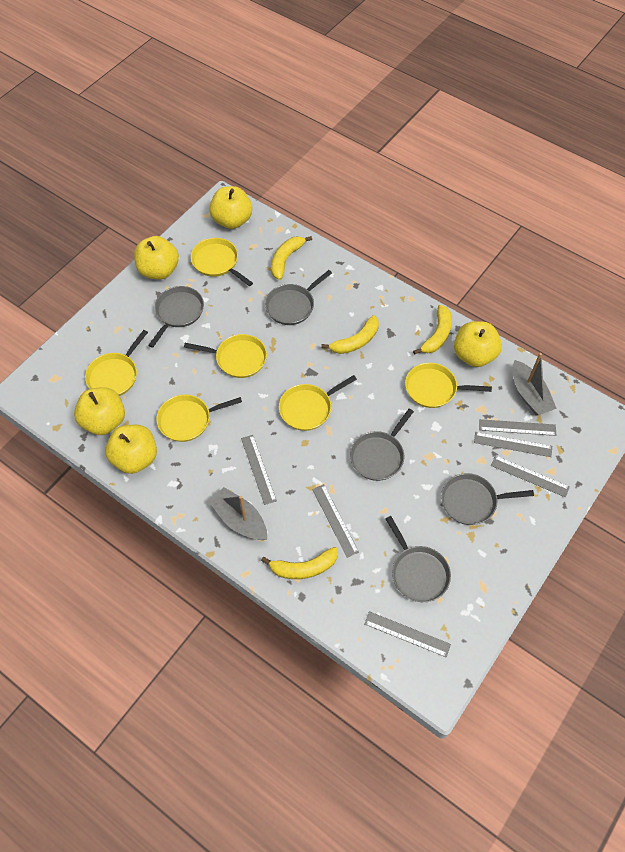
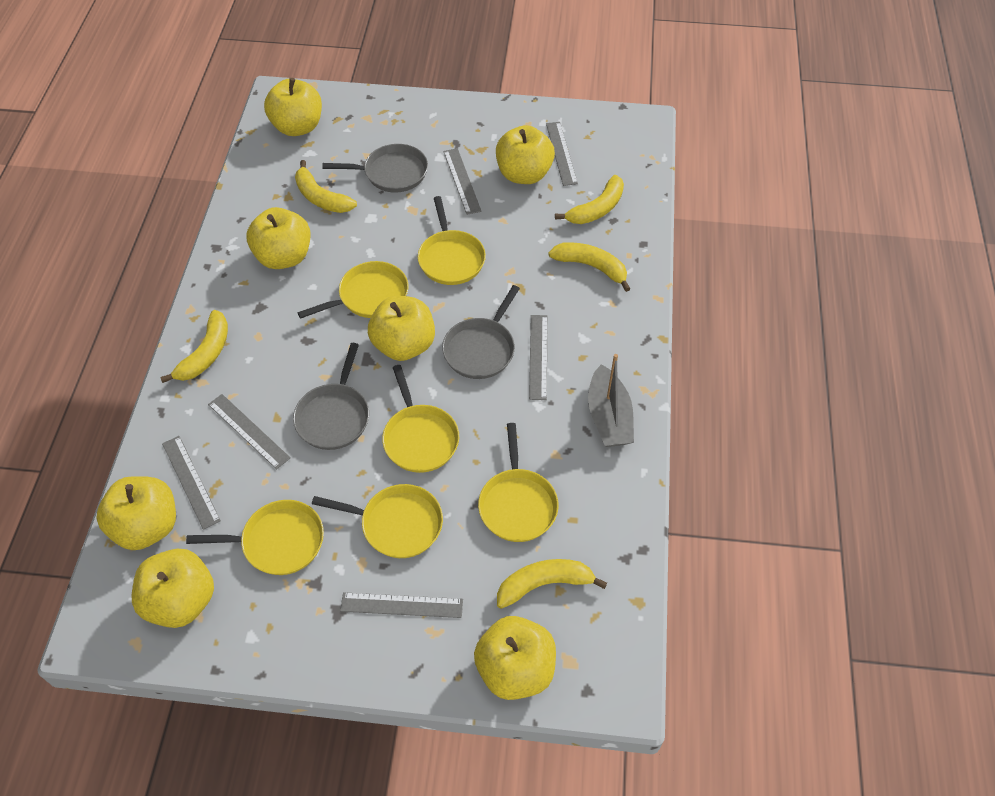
grey boat: 2 -> 1
grey pan: 5 -> 3
yellow apple: 5 -> 7
yellow banana: 4 -> 5

